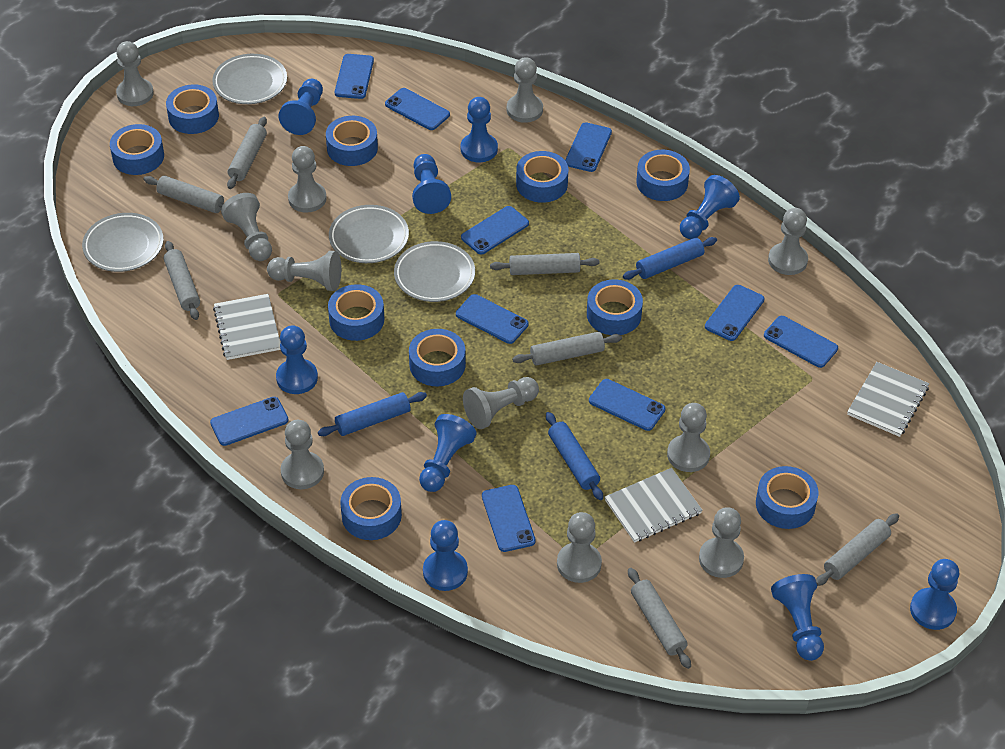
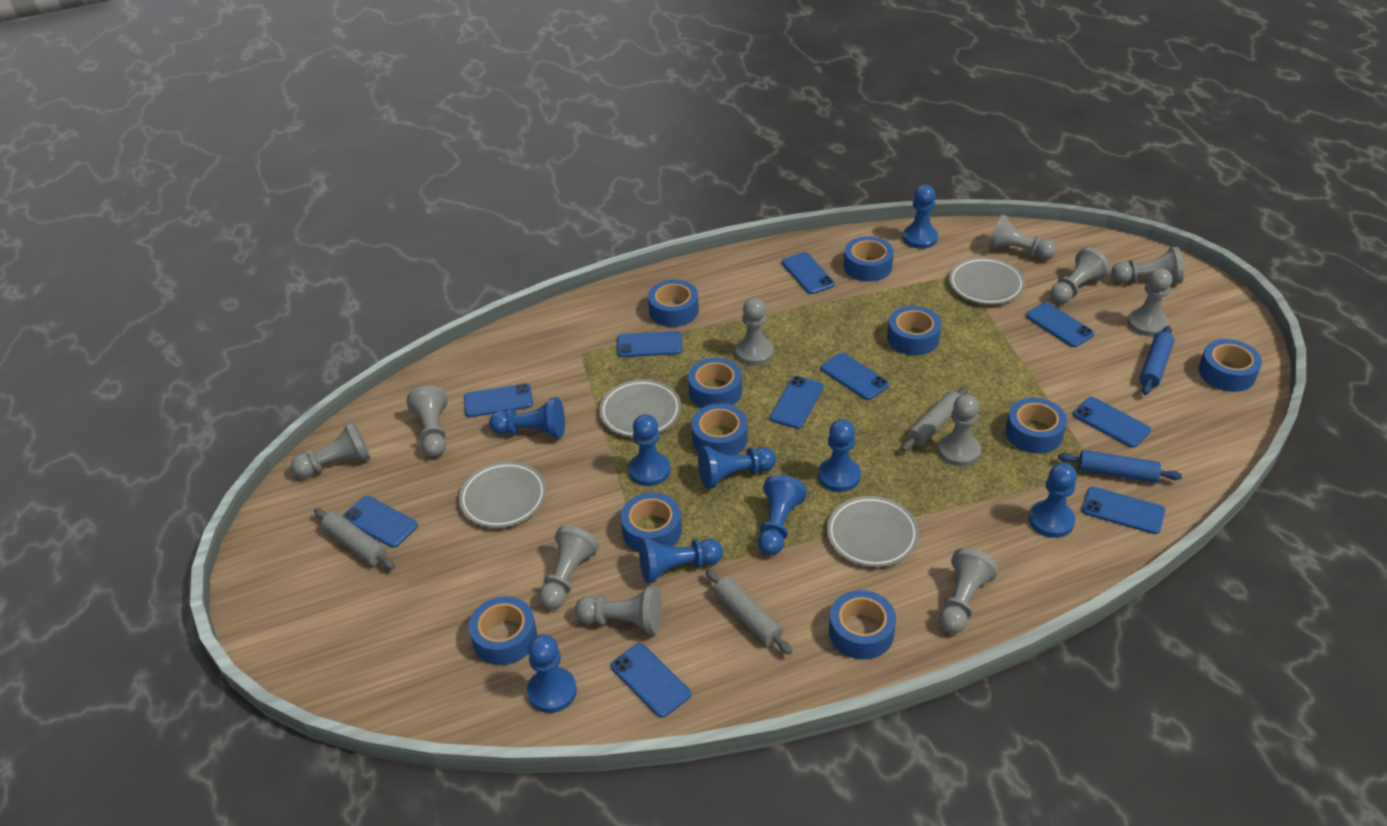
blue rolling pin: 3 -> 2
grey notebook: 3 -> 0
grey rolling pin: 7 -> 3

